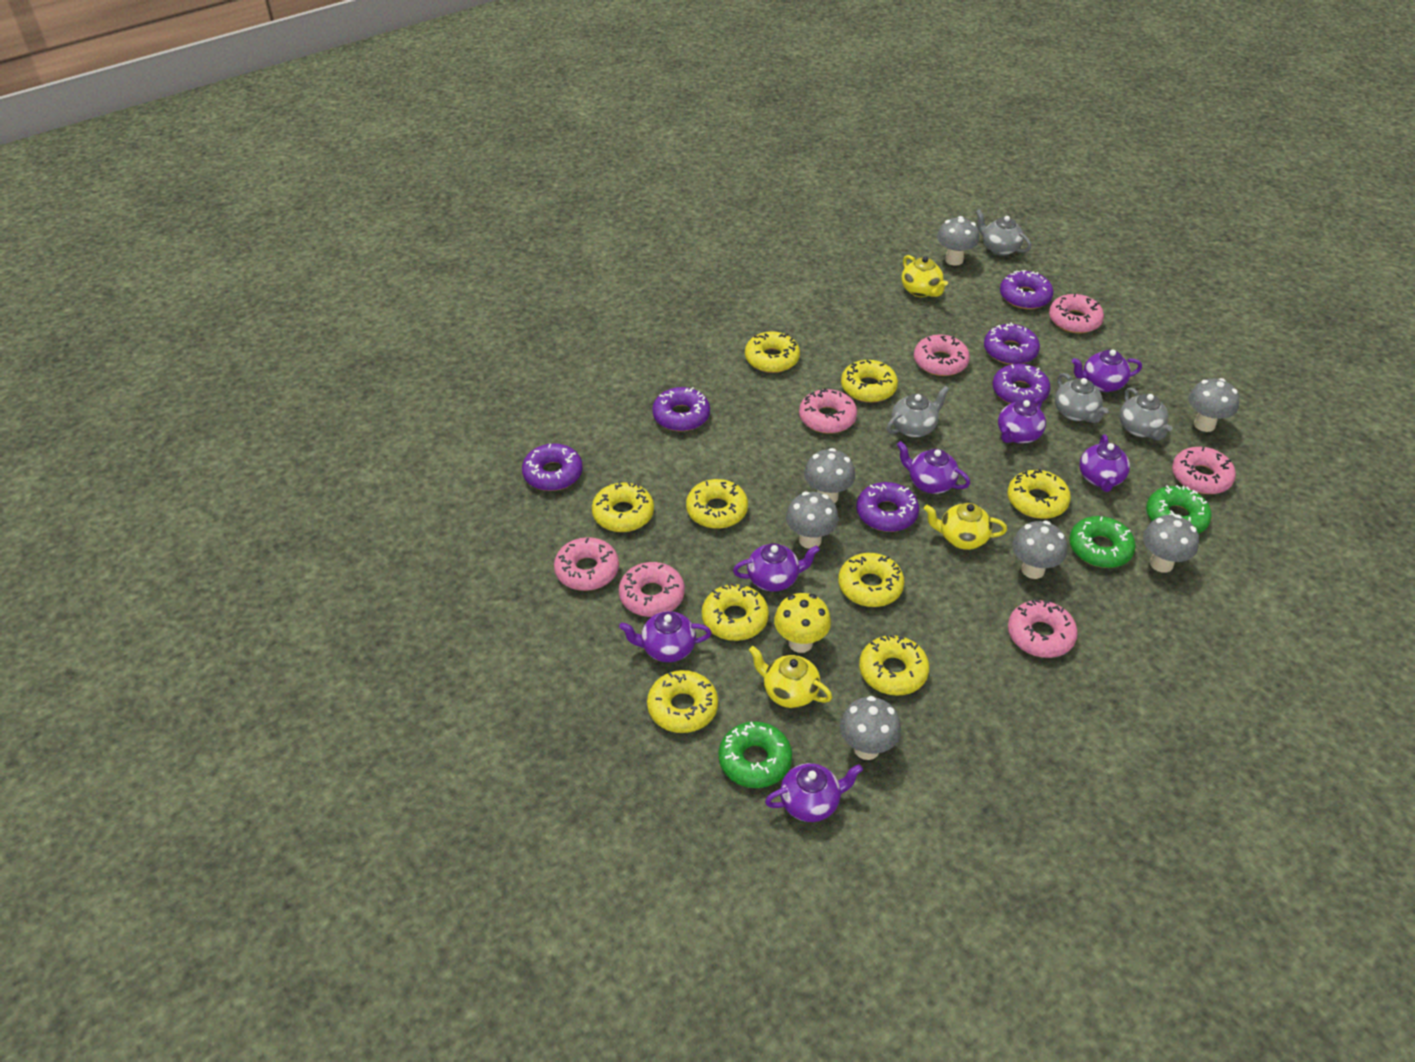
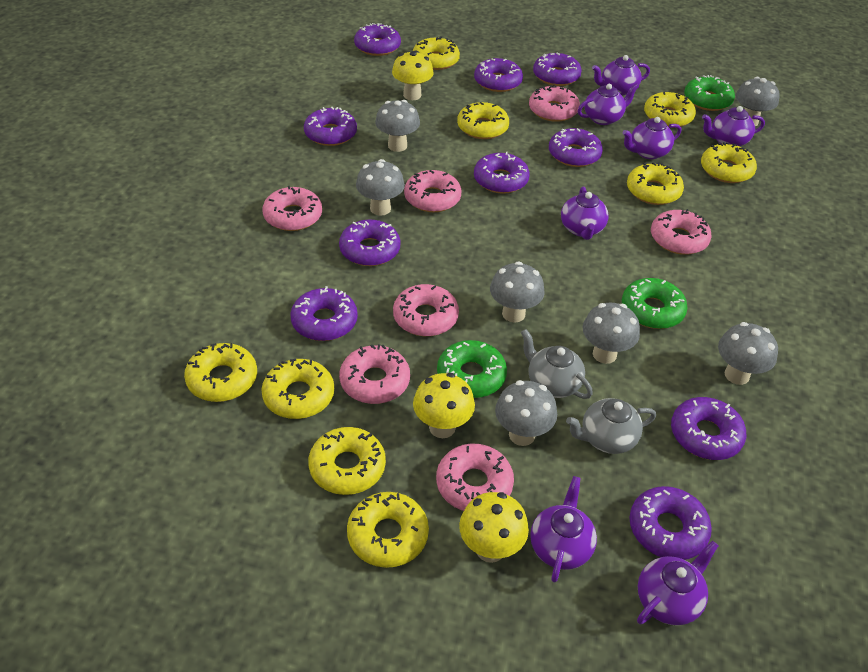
grey teapot: 4 -> 2
purple donut: 6 -> 10
yellow mushroom: 1 -> 3
yellow teapot: 3 -> 0

